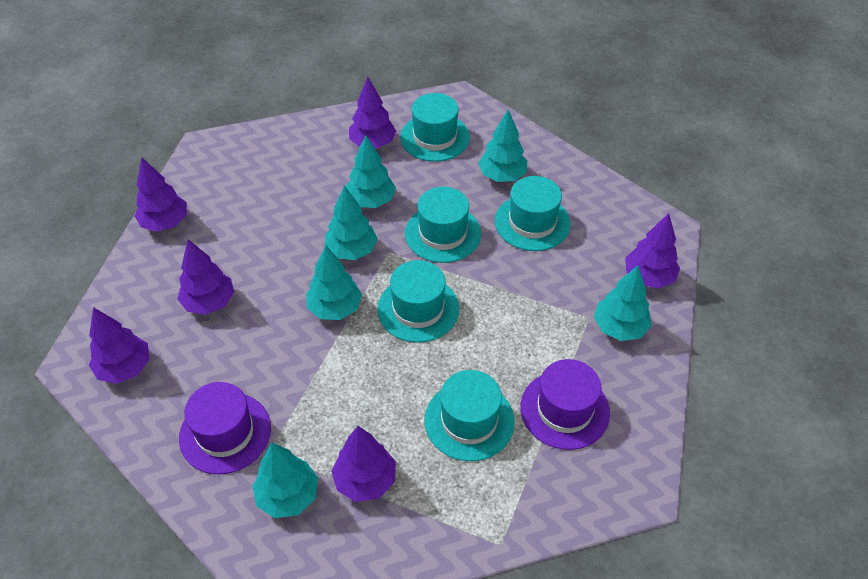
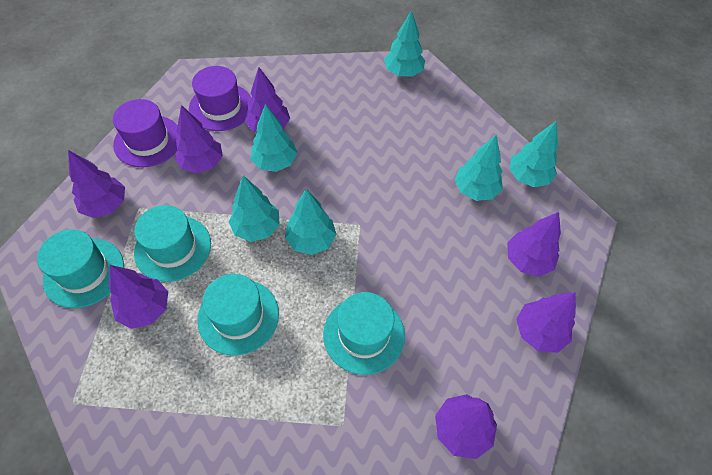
purple tree: 6 -> 7
turquoise hat: 5 -> 4

